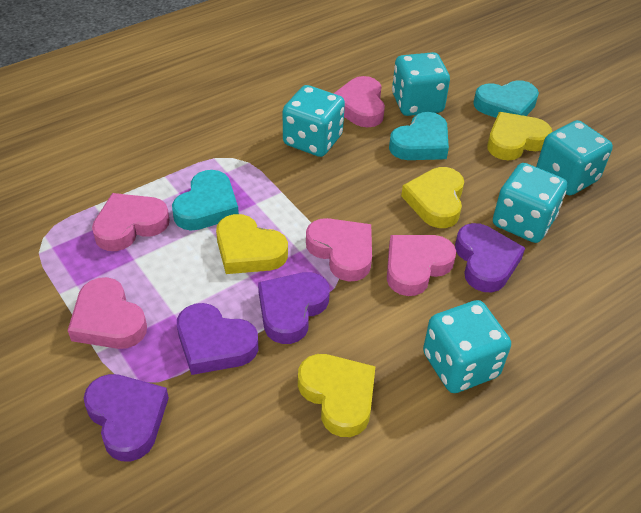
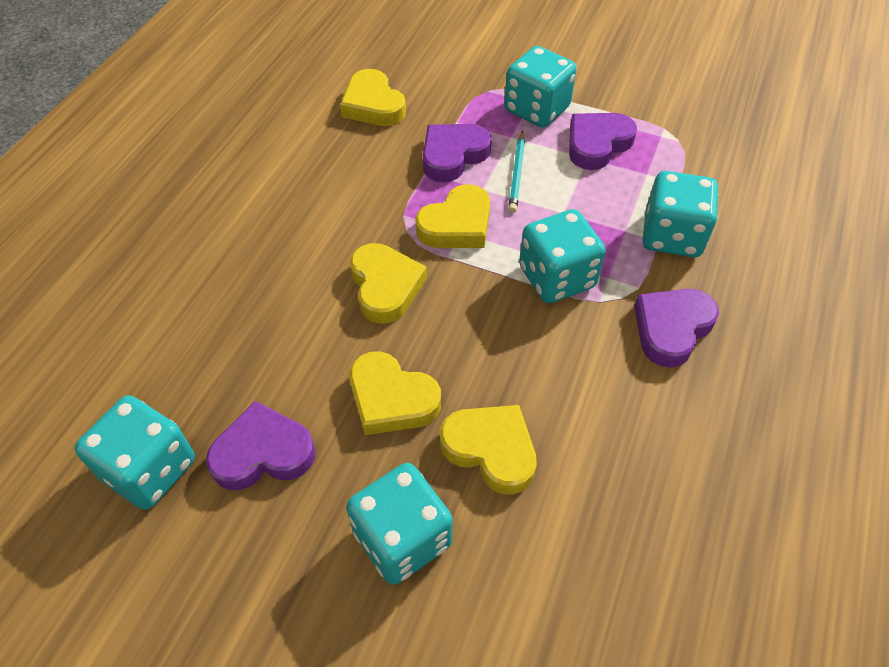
pink heart: 5 -> 0
turquoise heart: 3 -> 0
turquoise pencil: 0 -> 1
yellow heart: 4 -> 5

